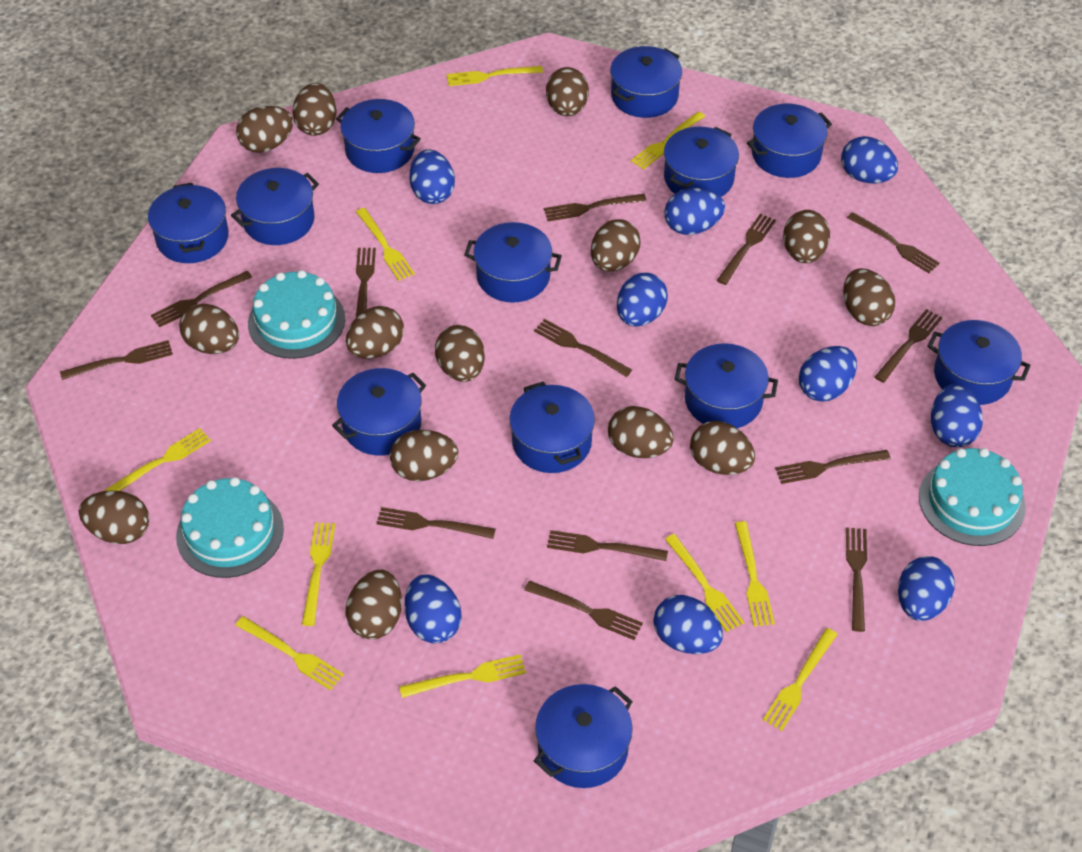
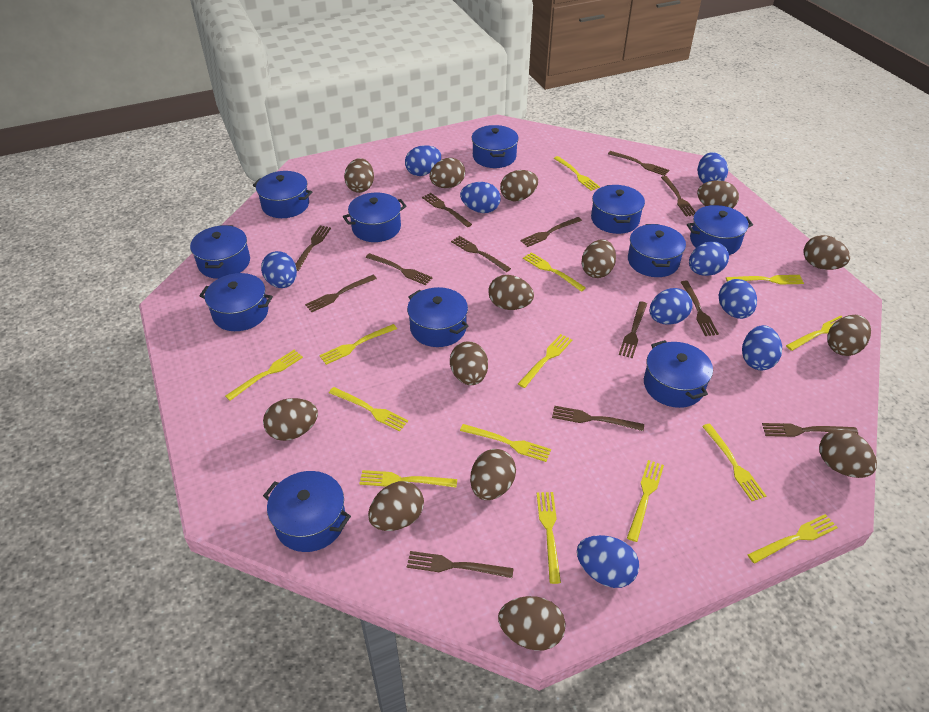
blue pot: 12 -> 11
turquoise cake: 3 -> 0
yellow fork: 10 -> 14

